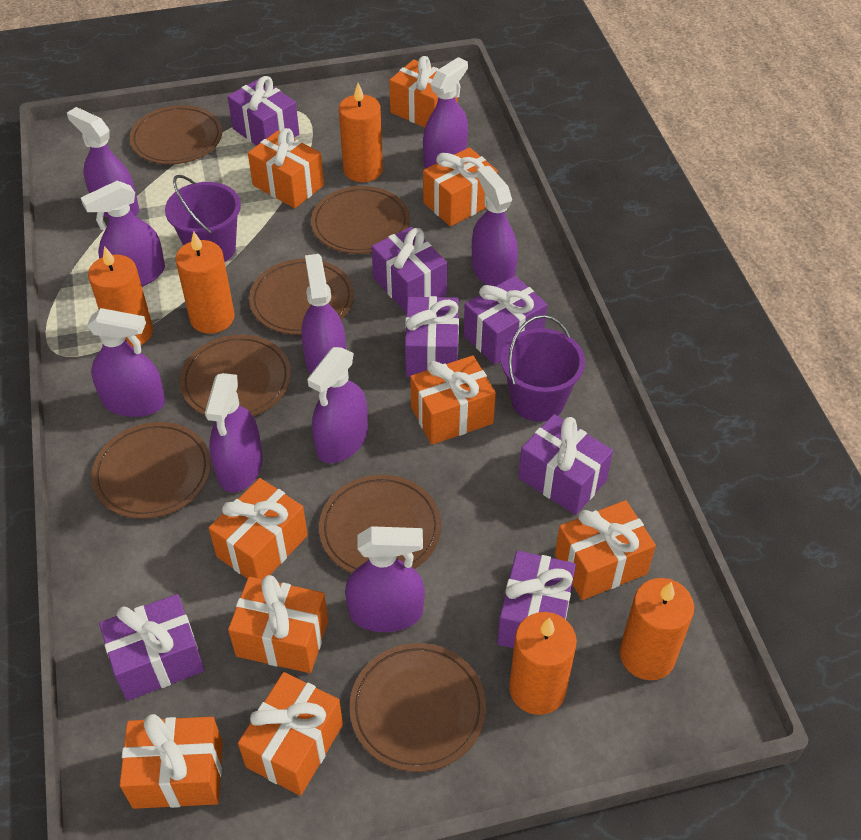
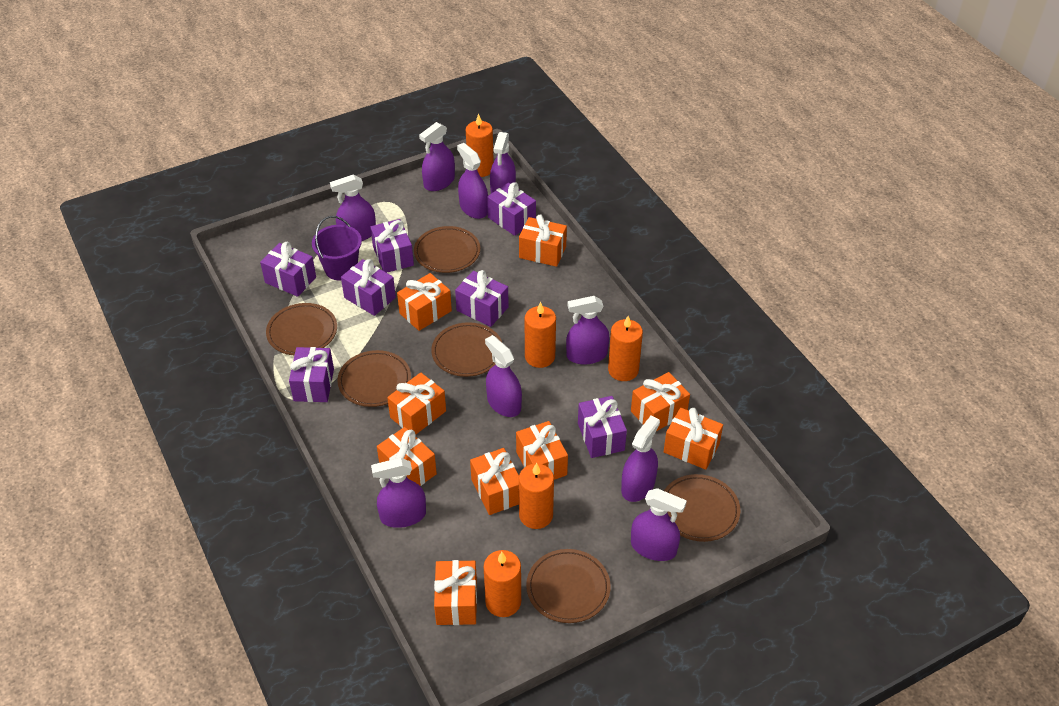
brown plate: 7 -> 6
purple bucket: 2 -> 1

